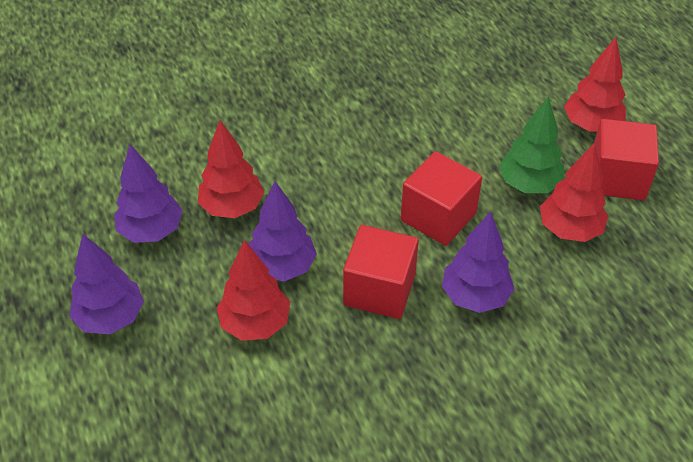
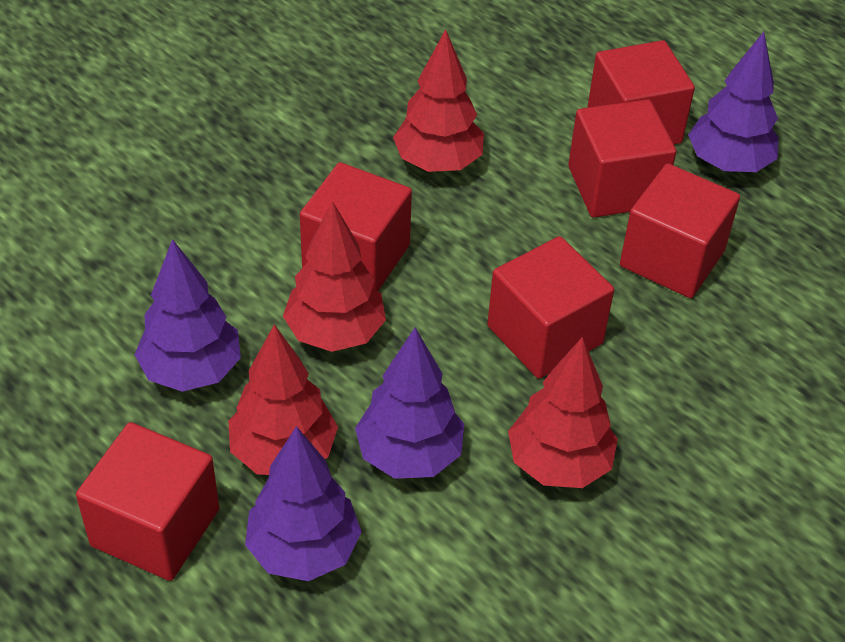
green tree: 1 -> 0
red cube: 3 -> 6

